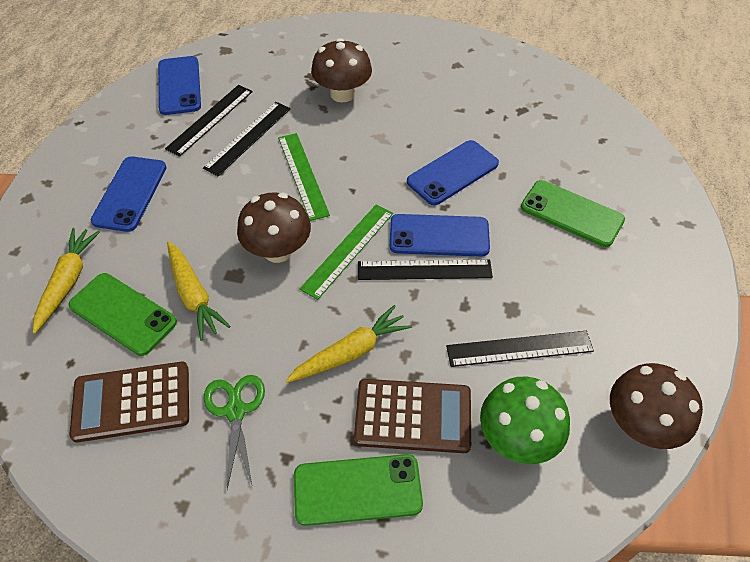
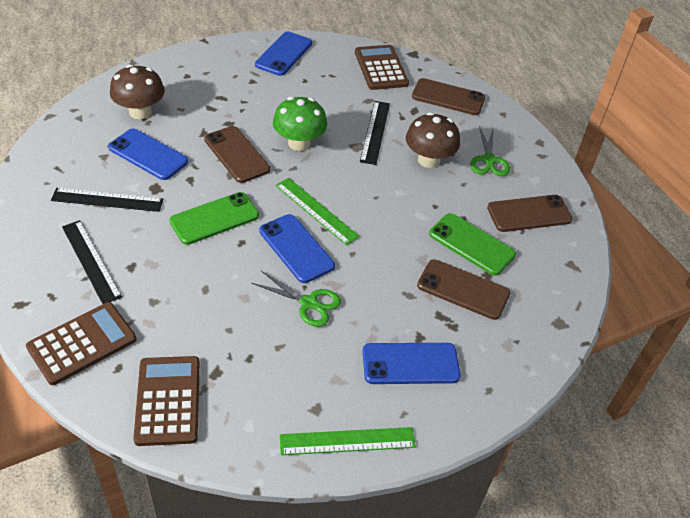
black ruler: 4 -> 3
brown calculator: 2 -> 3
brown mushroom: 3 -> 2
brown phone: 0 -> 4
green phone: 3 -> 2
green scissors: 1 -> 2
yellow carrot: 3 -> 0

